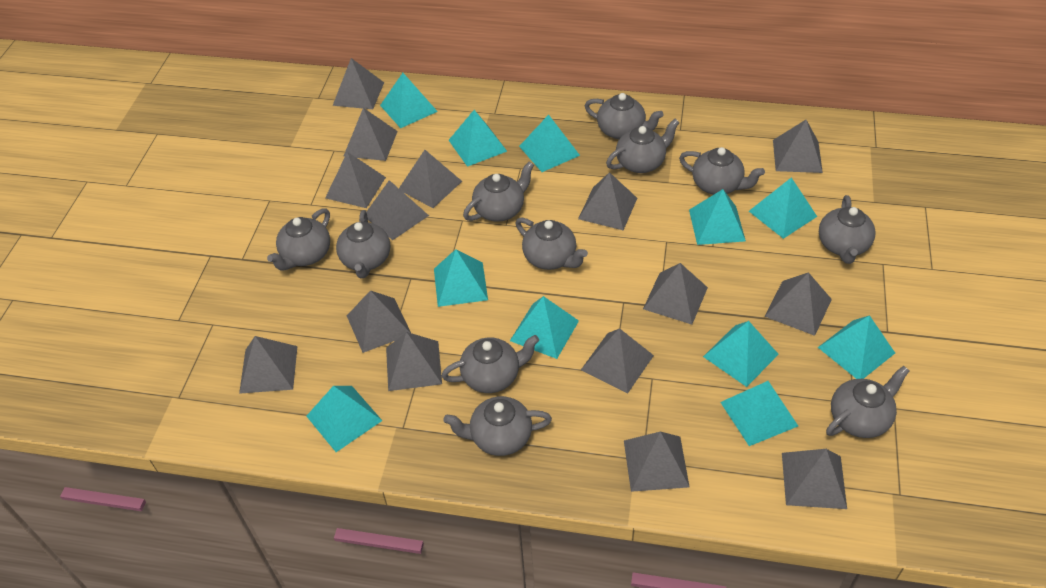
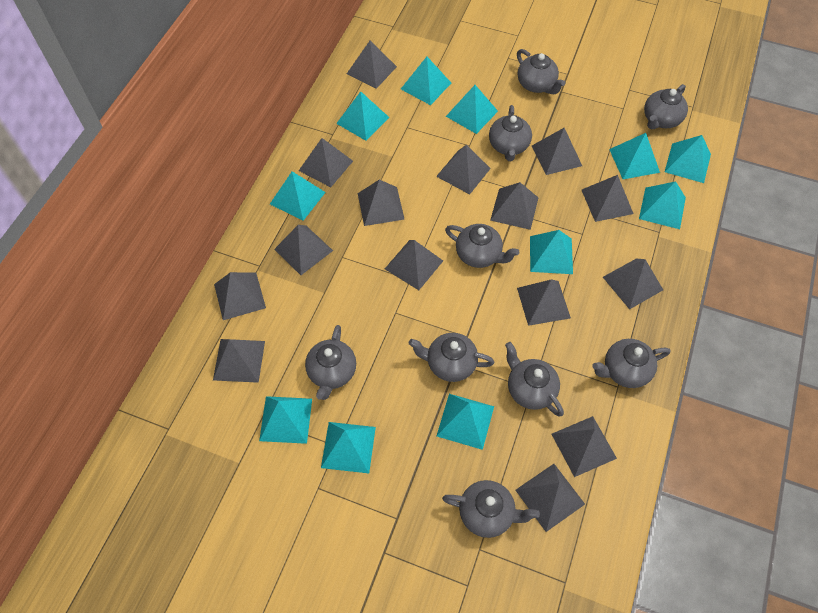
grey teapot: 11 -> 9

